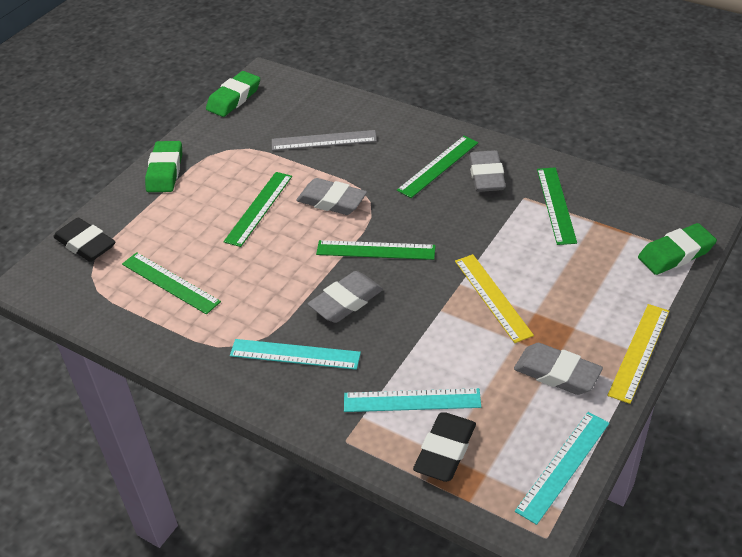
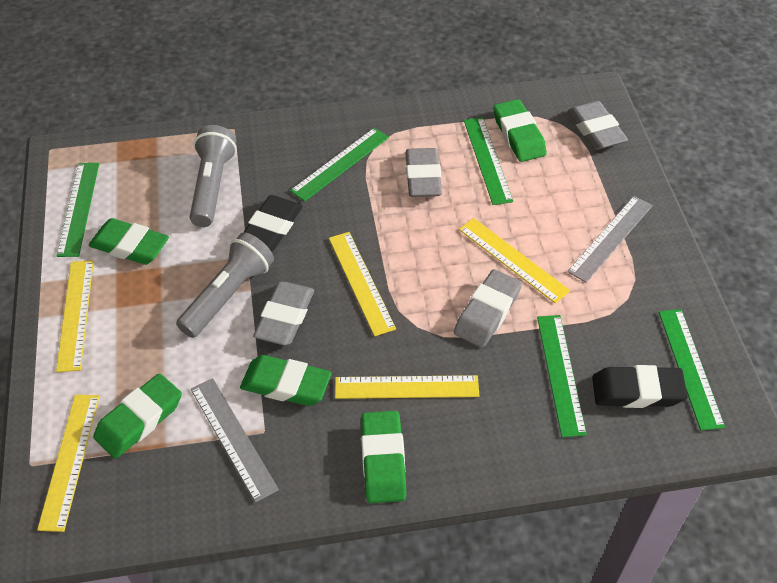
green eraser: 3 -> 5
grey flashlight: 0 -> 2
grey ruler: 1 -> 2
turquoise ruler: 3 -> 0
yellow ruler: 2 -> 5

